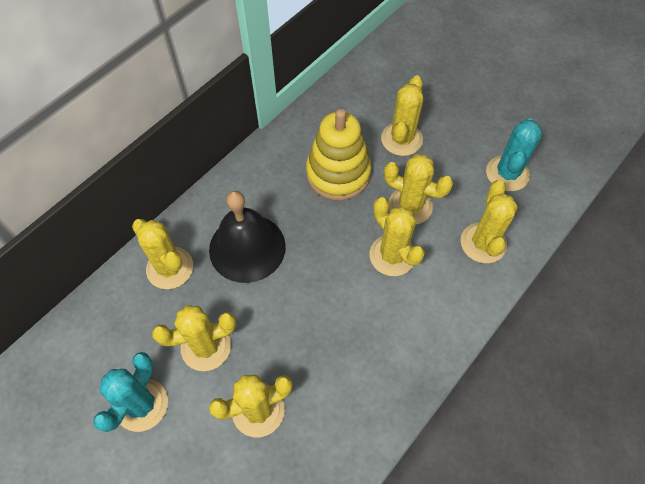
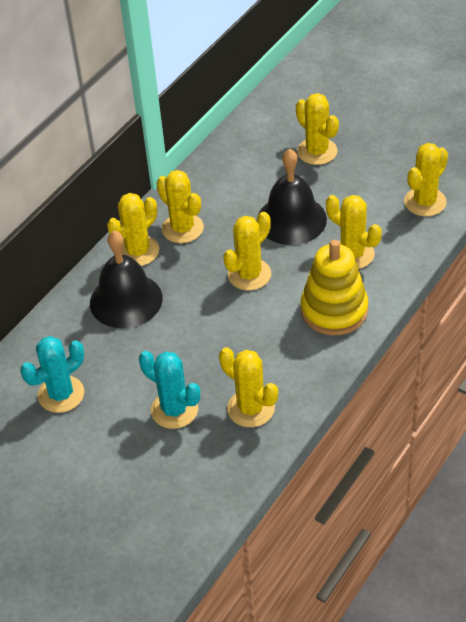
black bell: 1 -> 2

